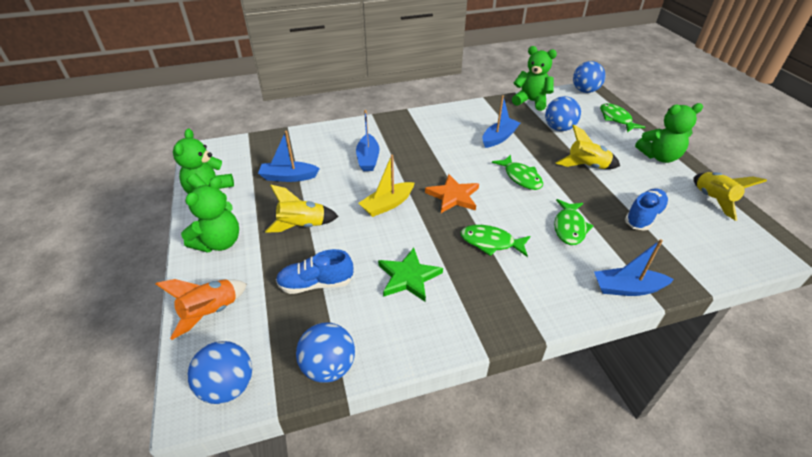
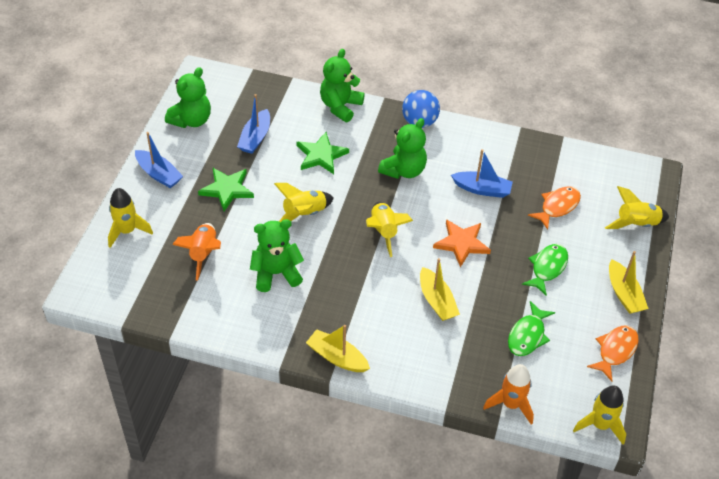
blue ball: 4 -> 1
blue boat: 4 -> 3
blue shoe: 2 -> 0
green fish: 4 -> 2
green star: 1 -> 2
orange fish: 0 -> 2
orange rocket: 1 -> 2
yellow boat: 1 -> 3
yellow rocket: 3 -> 5

